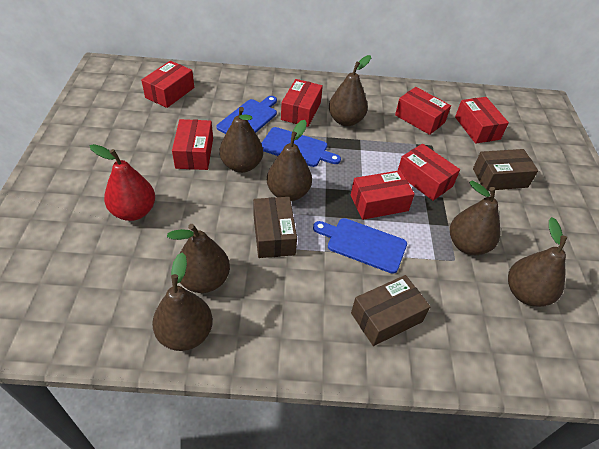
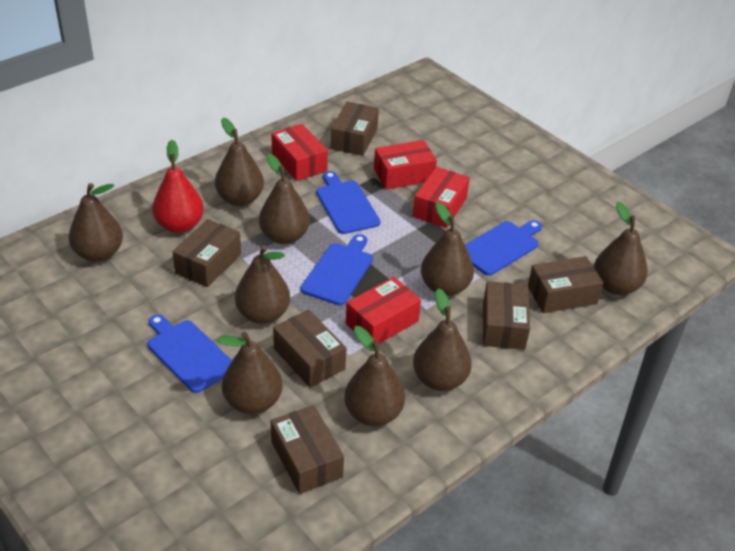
blue cutting board: 3 -> 4
brown box: 3 -> 6
brown pear: 7 -> 9
red box: 7 -> 4

